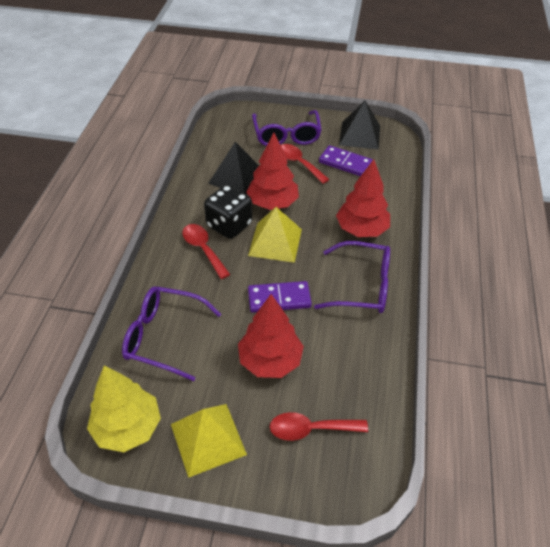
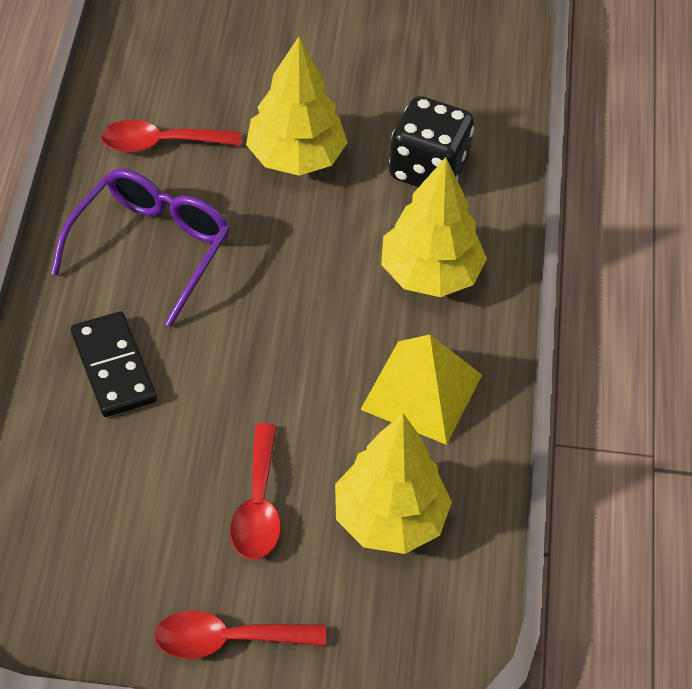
black domino: 0 -> 1
black pyramid: 2 -> 0
purple domino: 2 -> 0
purple glasses: 3 -> 1
red tree: 3 -> 0
yellow pyramid: 2 -> 1
yellow tree: 1 -> 3

